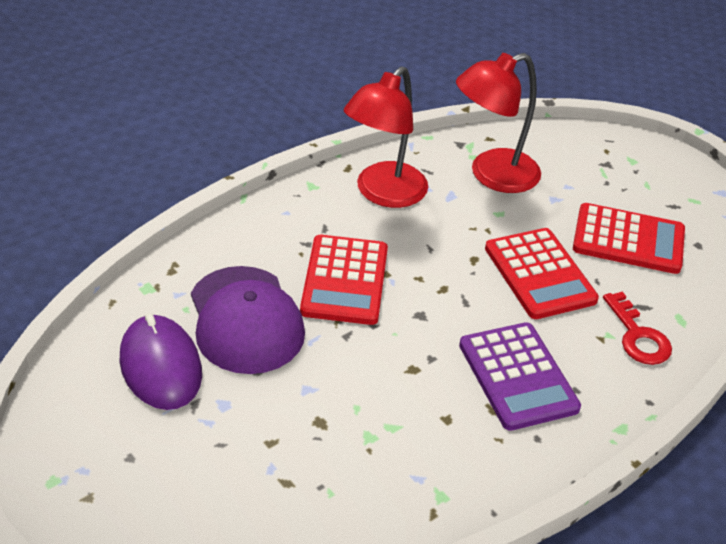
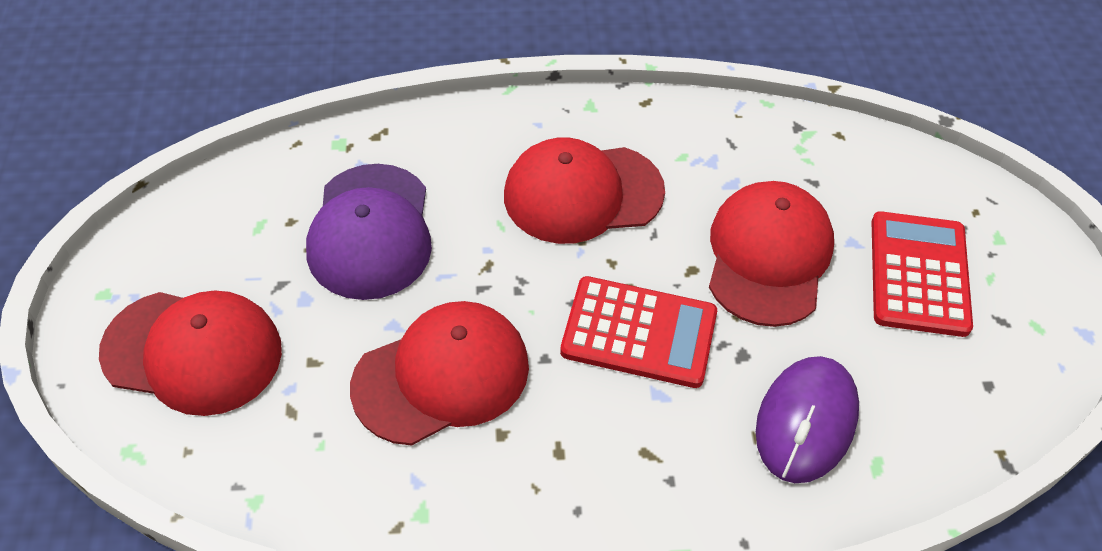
purple calculator: 1 -> 0
red calculator: 3 -> 2
red cap: 0 -> 4
red key: 1 -> 0
red lamp: 2 -> 0

